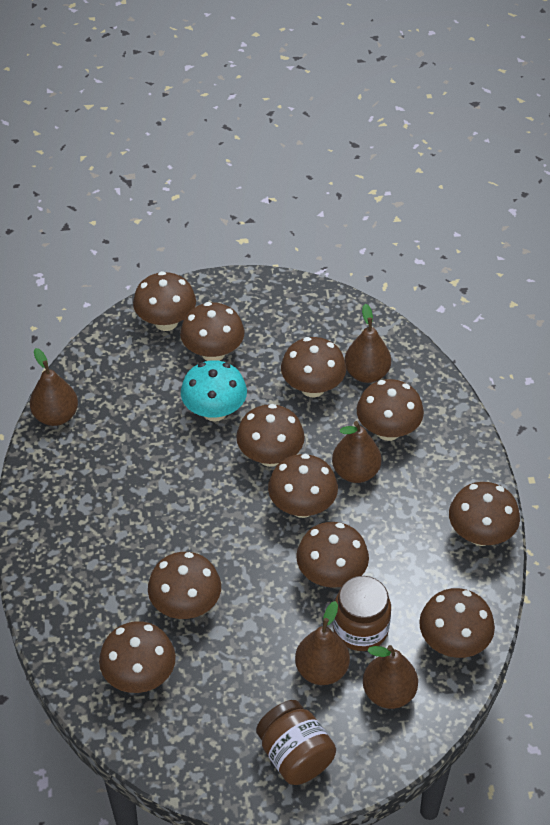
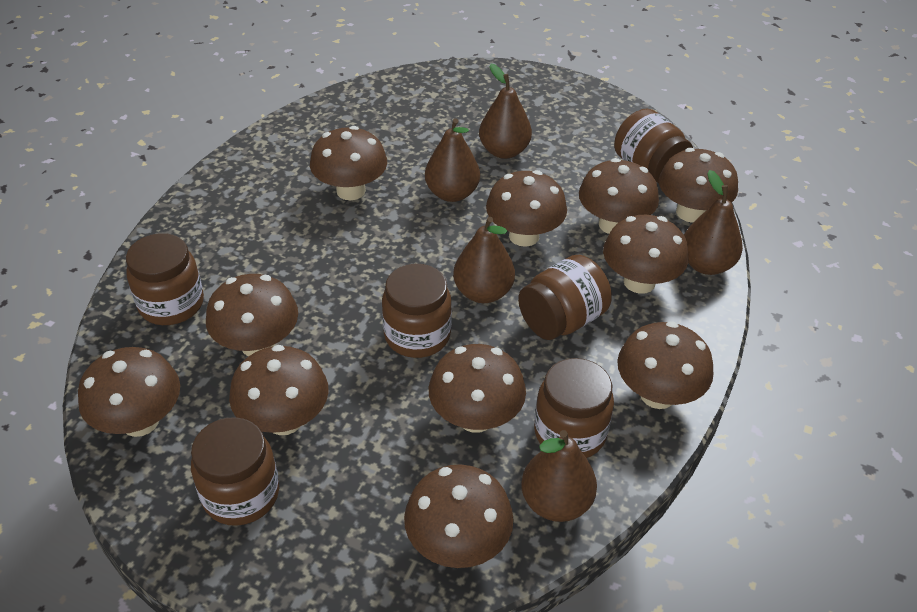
brown jar: 2 -> 6
turquoise mushroom: 1 -> 0

